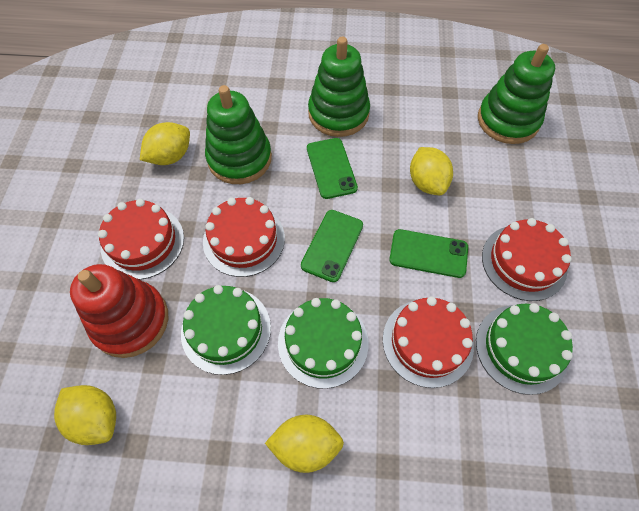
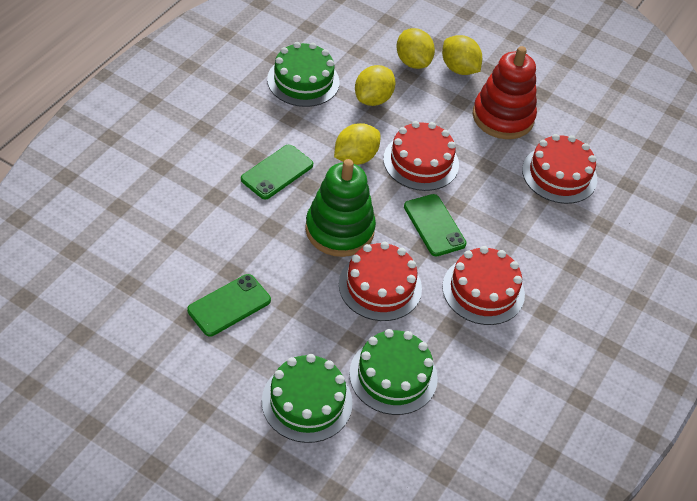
green stacking toy: 3 -> 1

